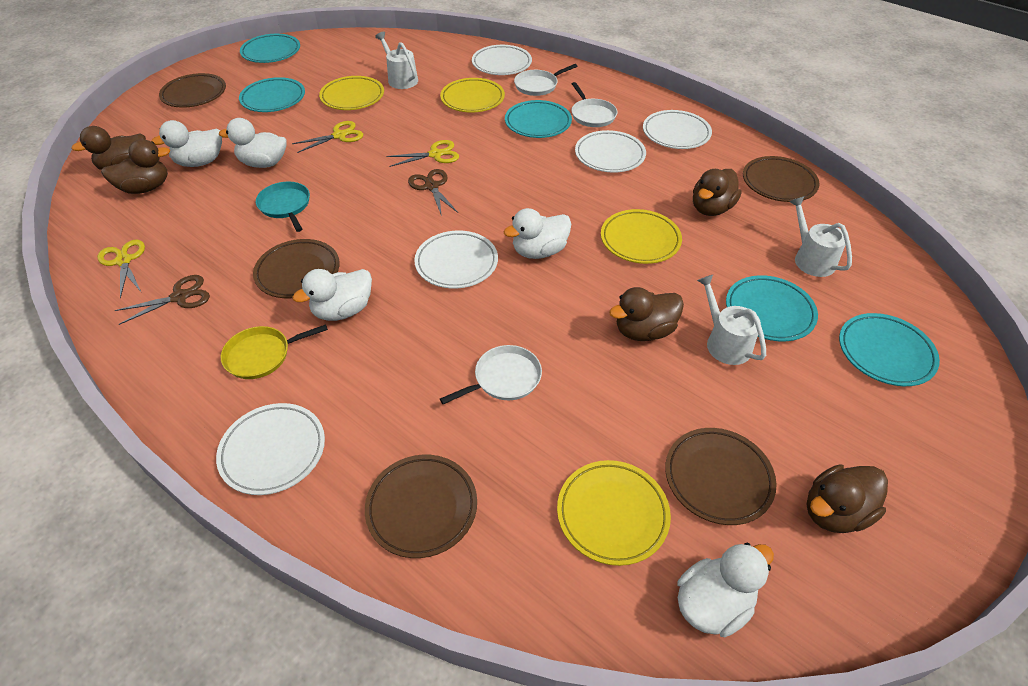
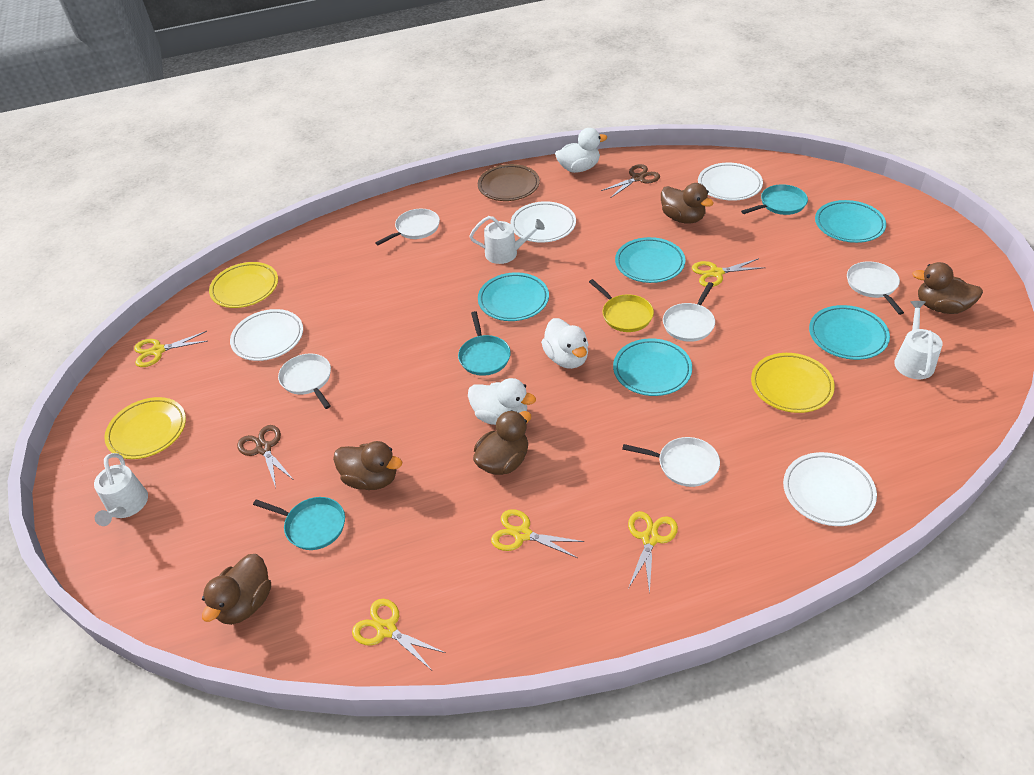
brown plate: 5 -> 1
turquoise pan: 1 -> 3
white duck: 5 -> 3
white pan: 3 -> 5
white plate: 5 -> 4
yellow plate: 4 -> 3
yellow scissors: 3 -> 5

